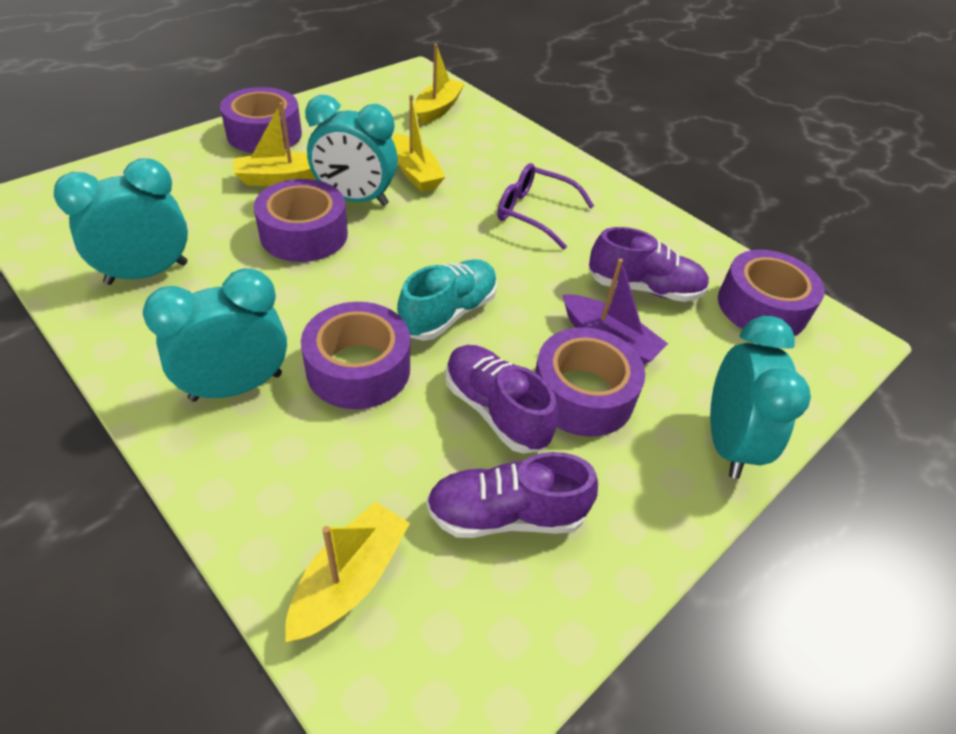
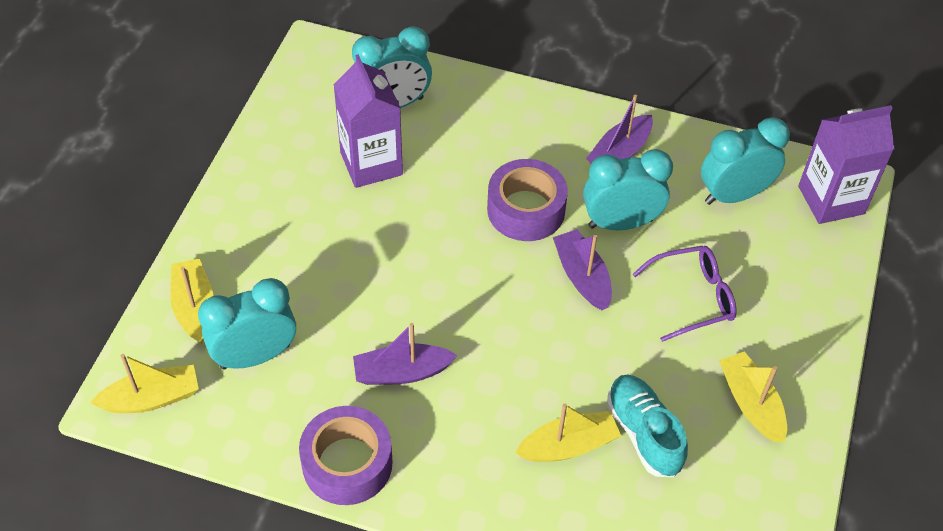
purple boat: 1 -> 3
purple carton: 0 -> 2
purple shoe: 3 -> 0
purple tape: 5 -> 2

